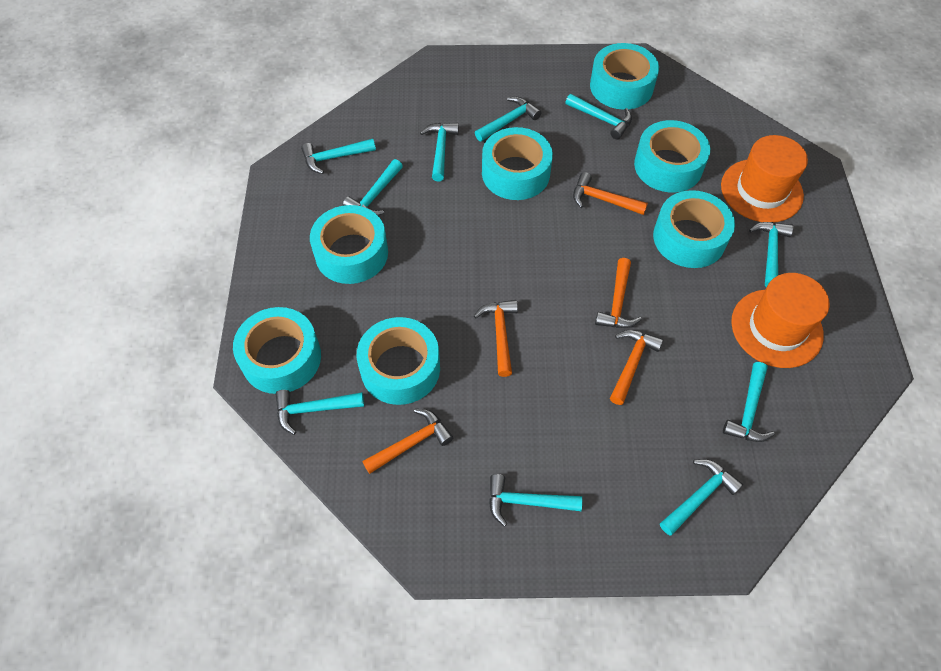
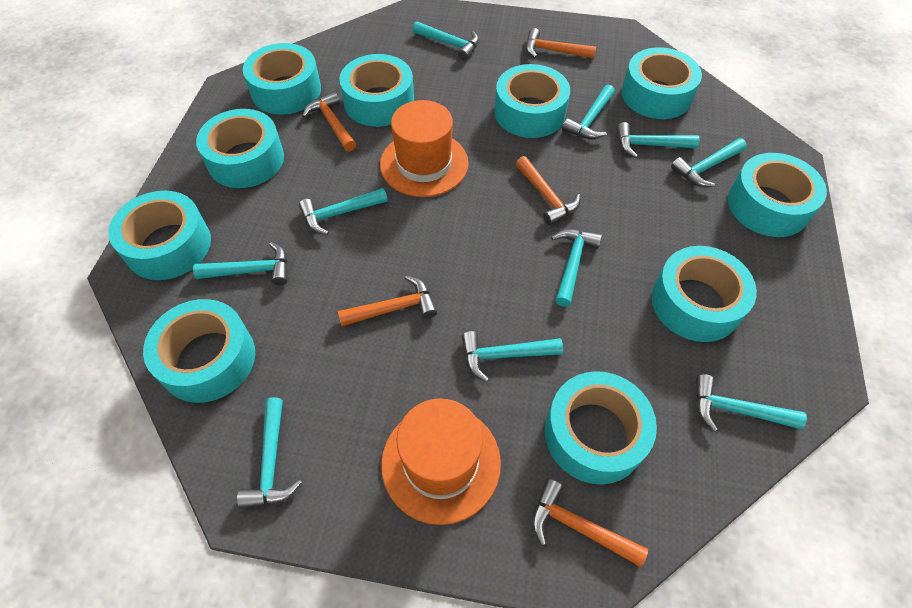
turquoise tape: 7 -> 10

